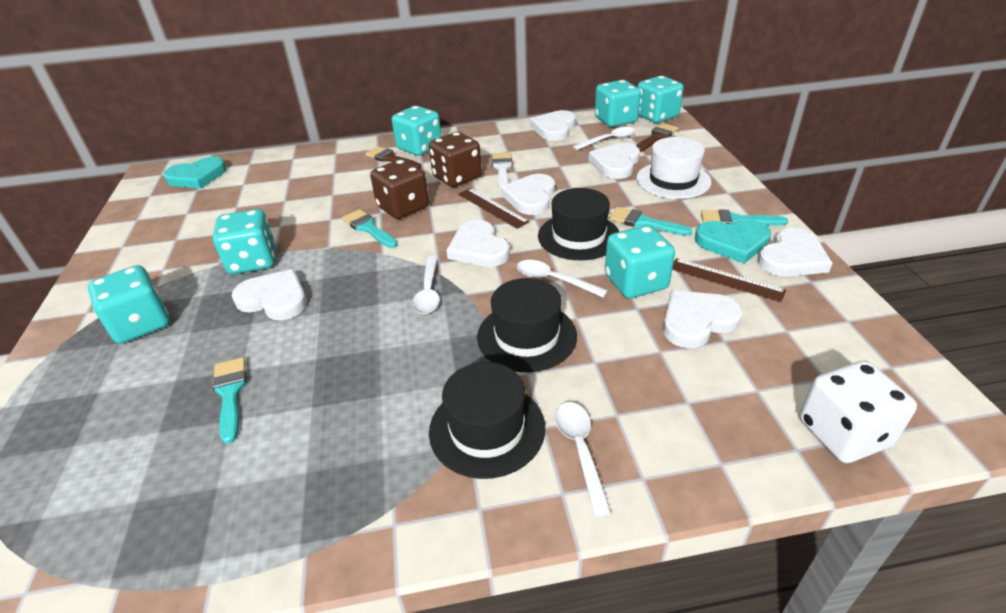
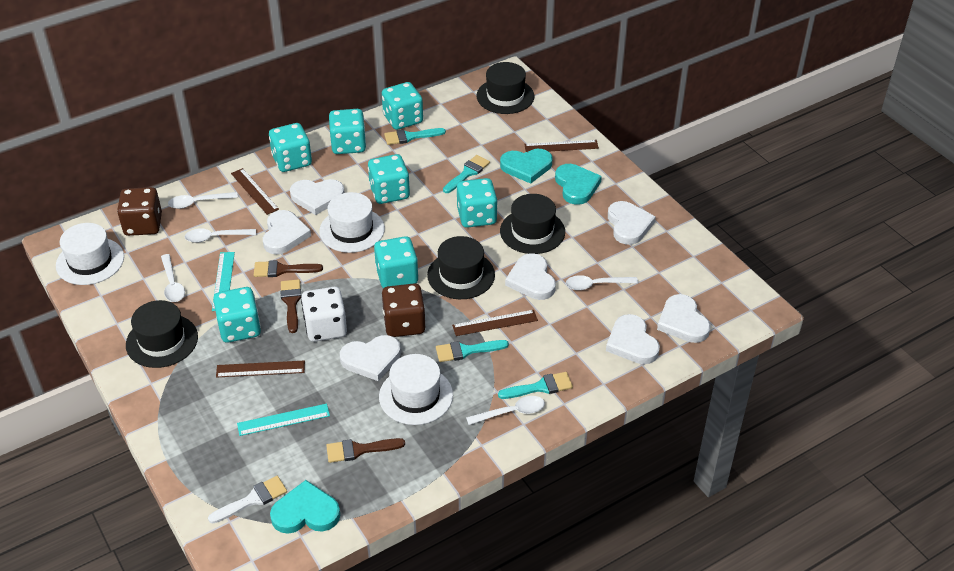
black hat: 3 -> 4
brown brush: 2 -> 3
brown ruler: 2 -> 4
turquoise dice: 6 -> 7
turquoise heart: 2 -> 3
turquoise ruler: 0 -> 2
white hat: 1 -> 3
white spoon: 4 -> 5

